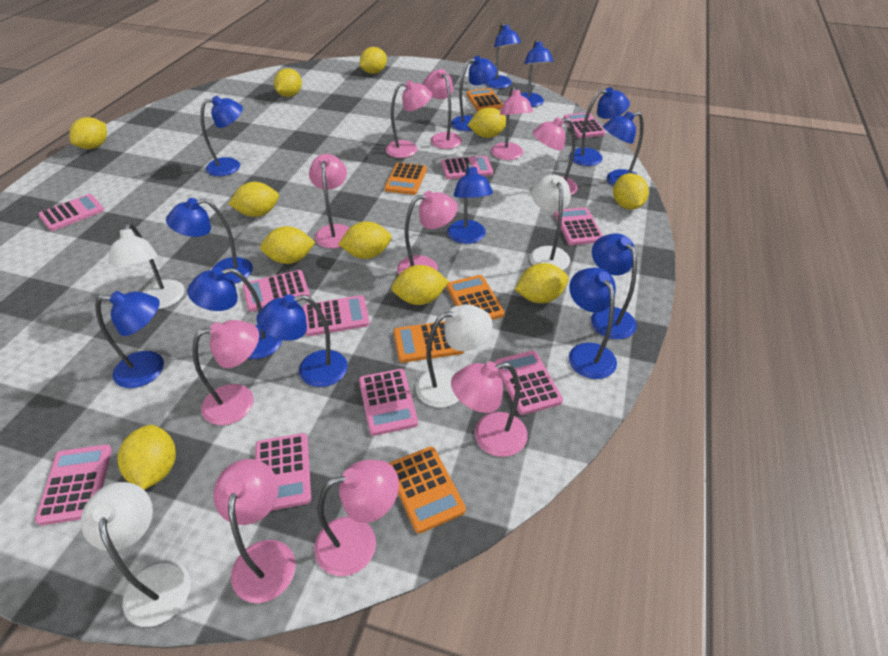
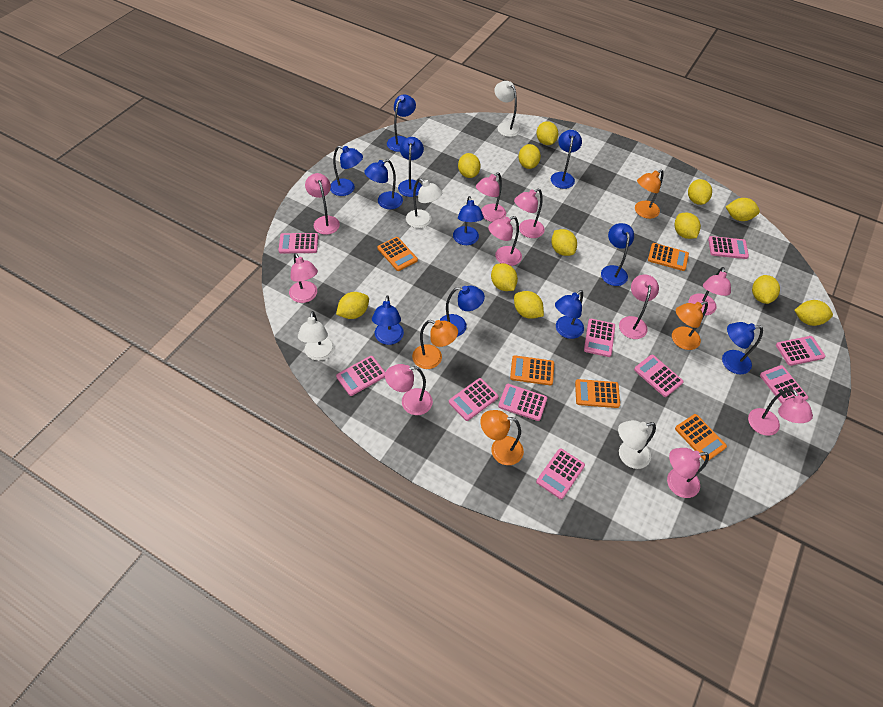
blue lamp: 13 -> 11
orange lamp: 0 -> 4
yellow lemon: 11 -> 12

